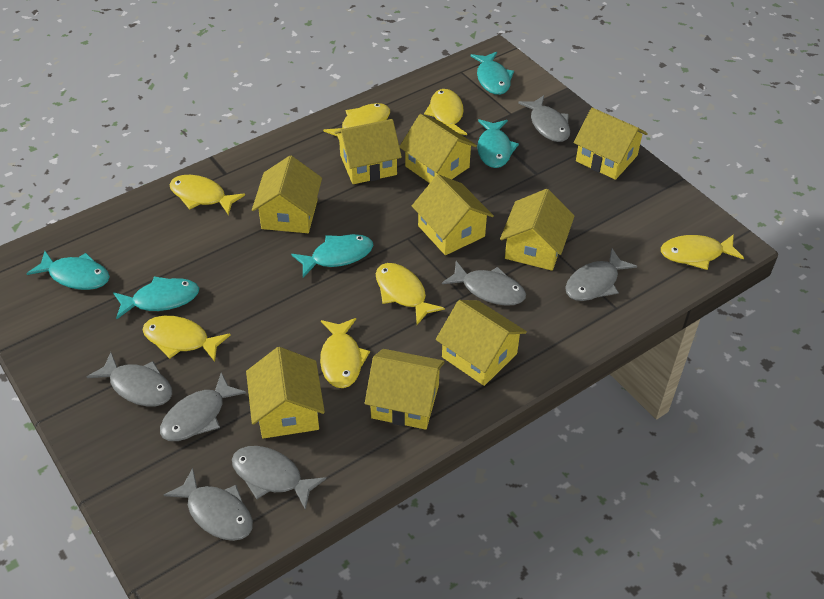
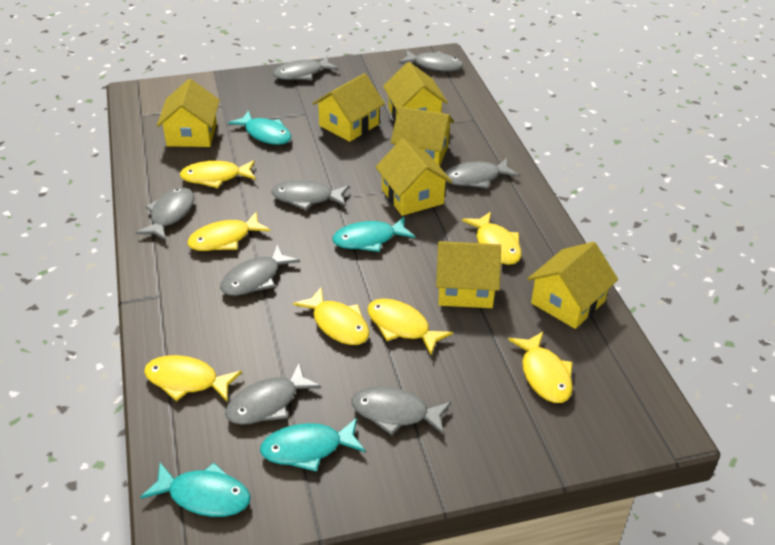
grey fish: 7 -> 8
turquoise fish: 5 -> 4
yellow house: 9 -> 7

